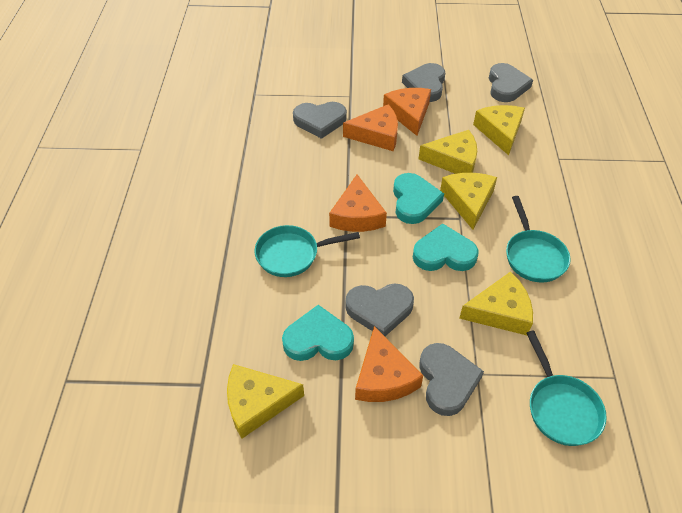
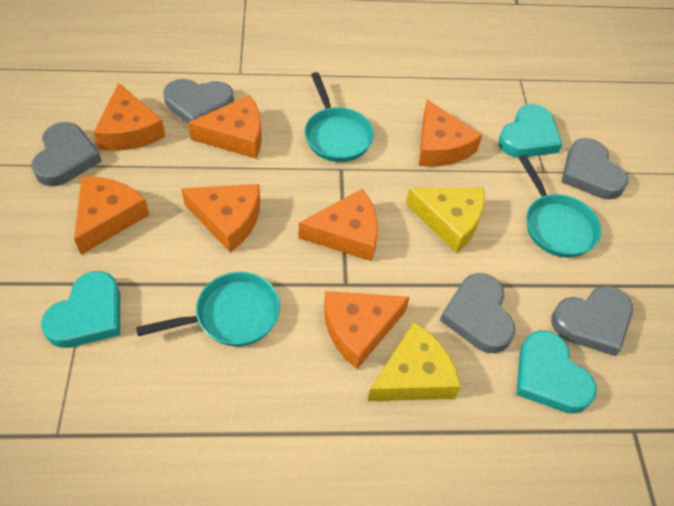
orange cheese: 4 -> 7
yellow cheese: 5 -> 2

